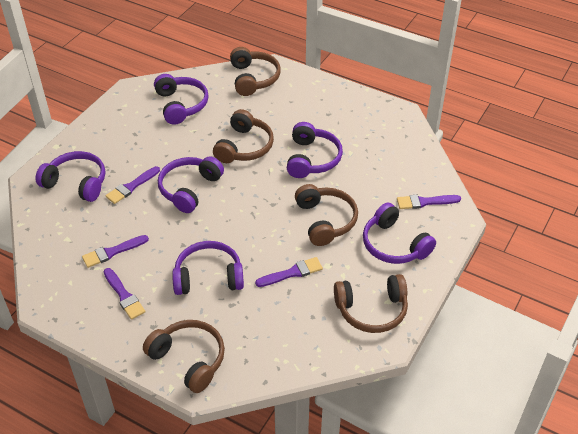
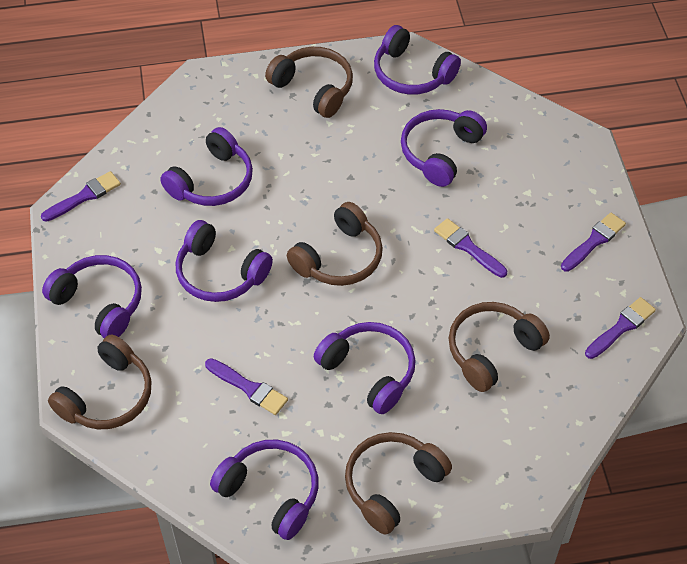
purple headphones: 6 -> 7

